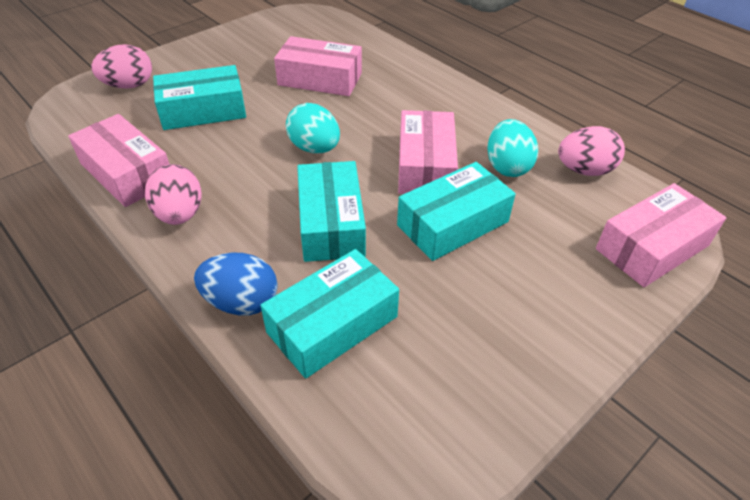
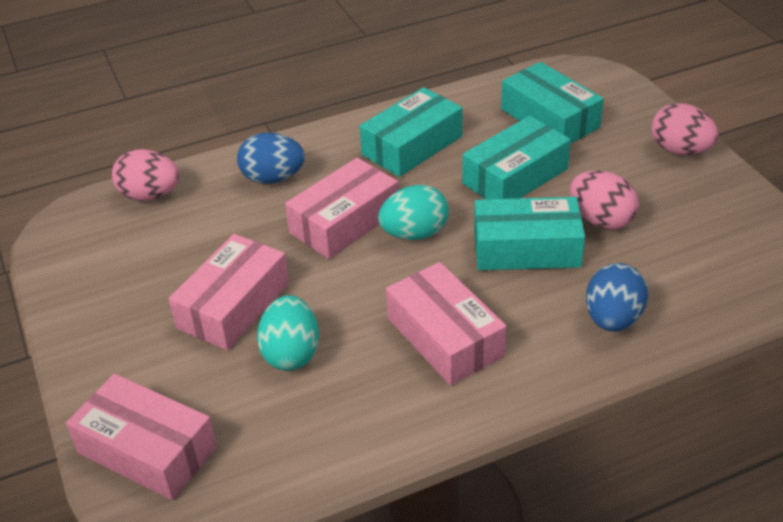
blue egg: 1 -> 2

